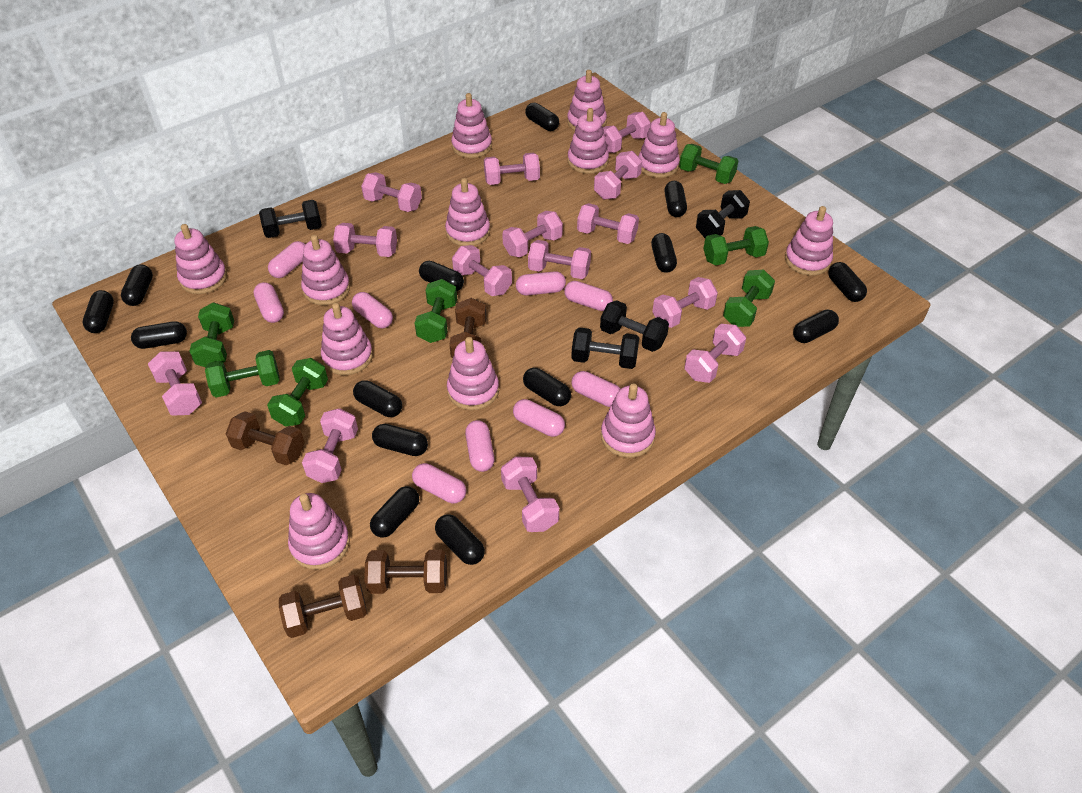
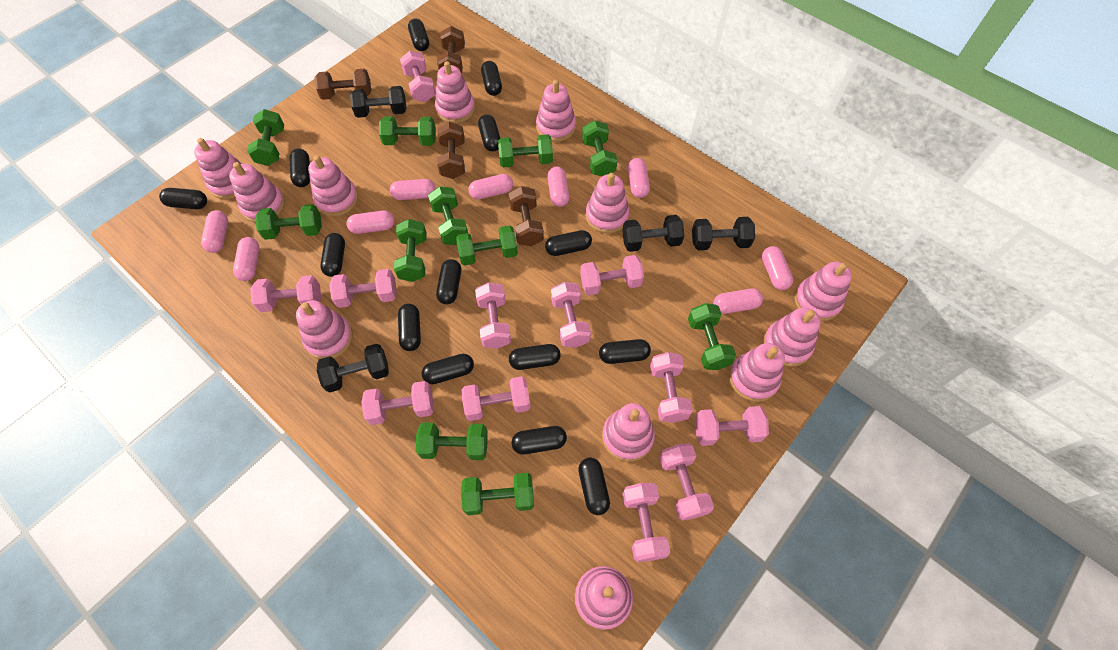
green dumbbell: 7 -> 11
pink dumbbell: 14 -> 12

